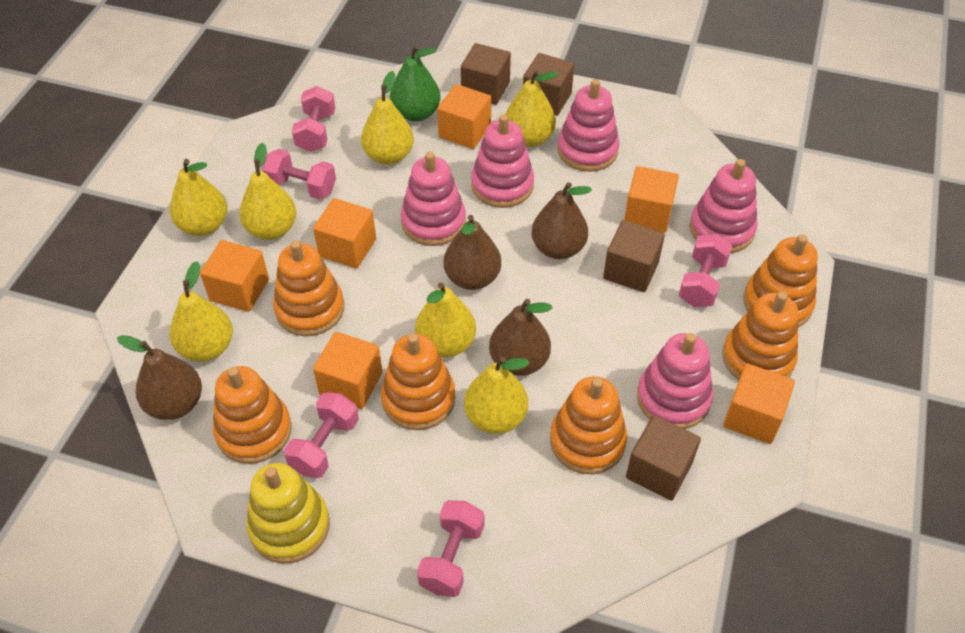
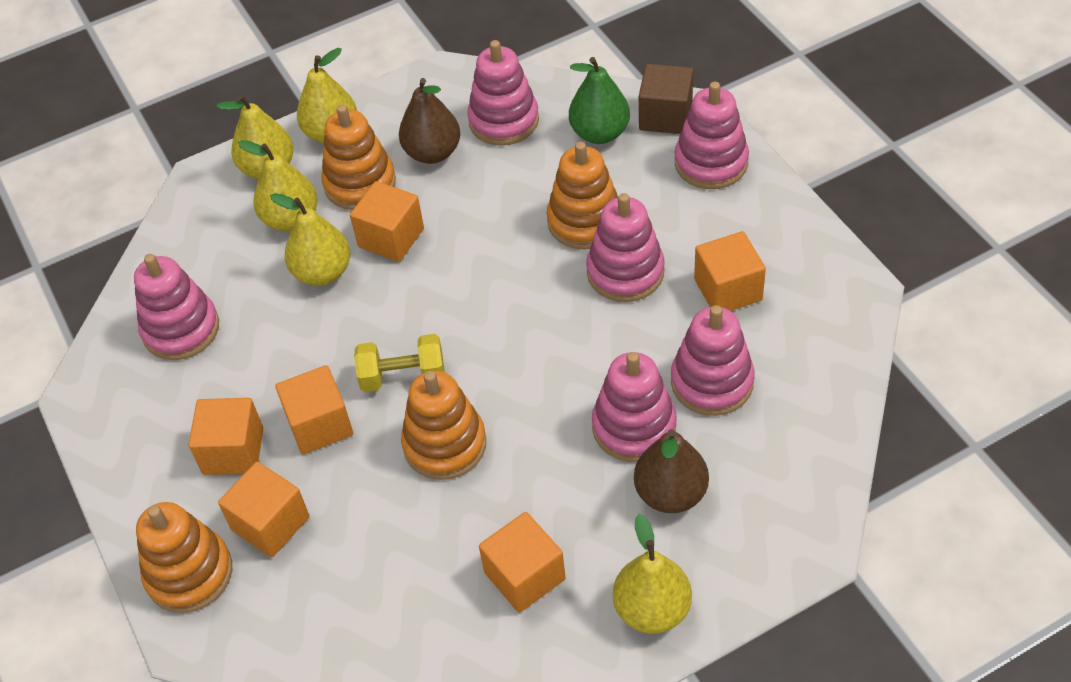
brown cube: 4 -> 1
brown pear: 4 -> 2
orange stacking toy: 6 -> 4
pink dumbbell: 5 -> 0
pink stacking toy: 5 -> 6
yellow dumbbell: 0 -> 1
yellow pear: 7 -> 5
yellow stacking toy: 1 -> 0

